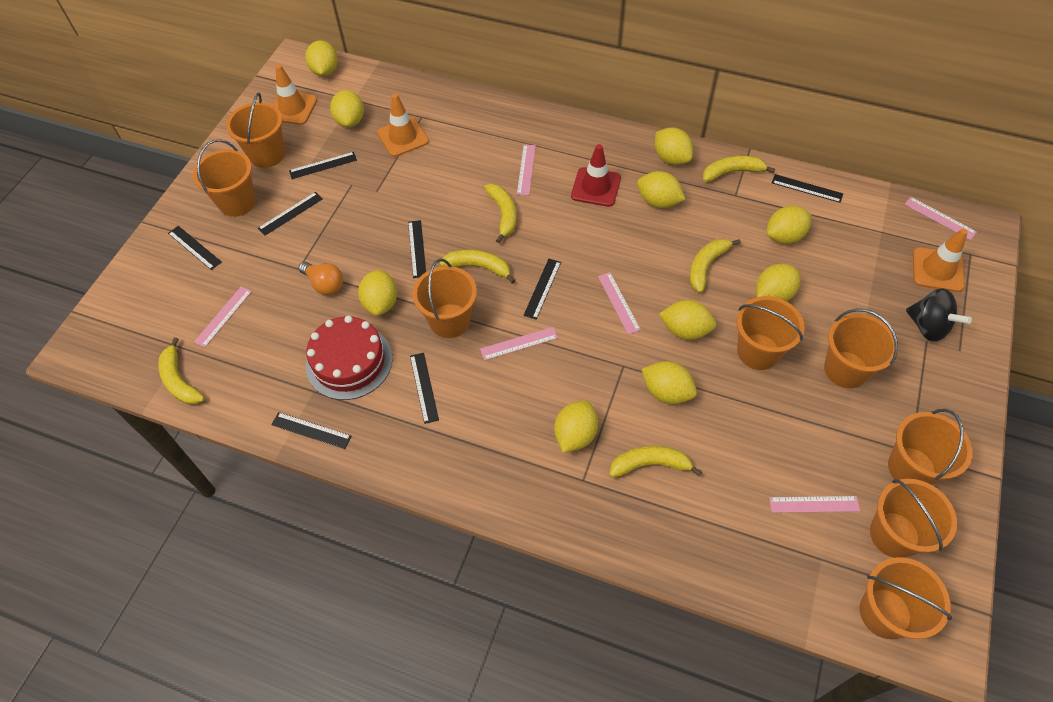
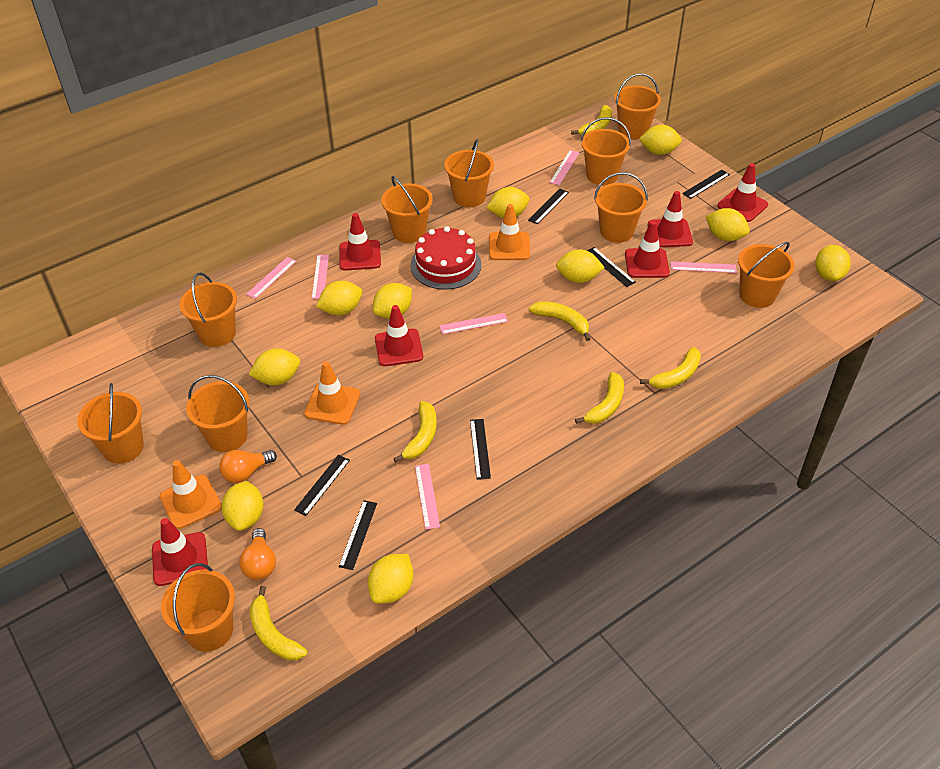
black ruler: 8 -> 6
black spinning top: 1 -> 0
orange bucket: 8 -> 10
orange light bulb: 1 -> 2
red traffic cone: 1 -> 6

